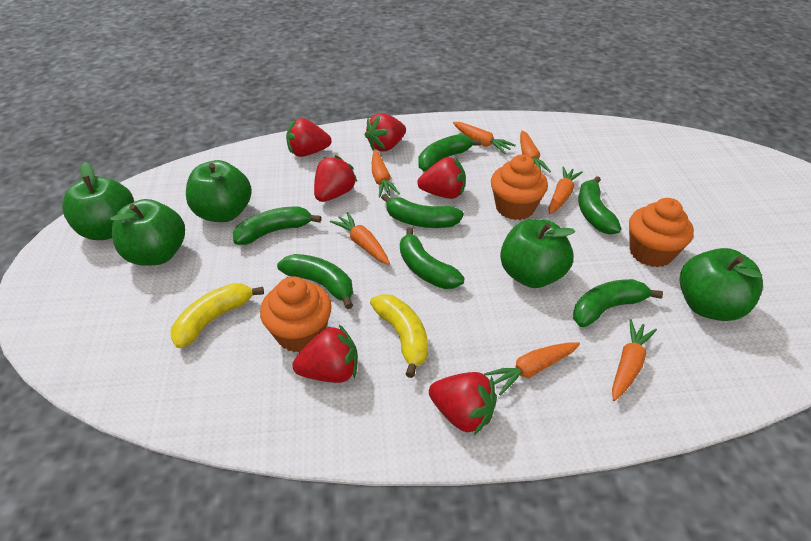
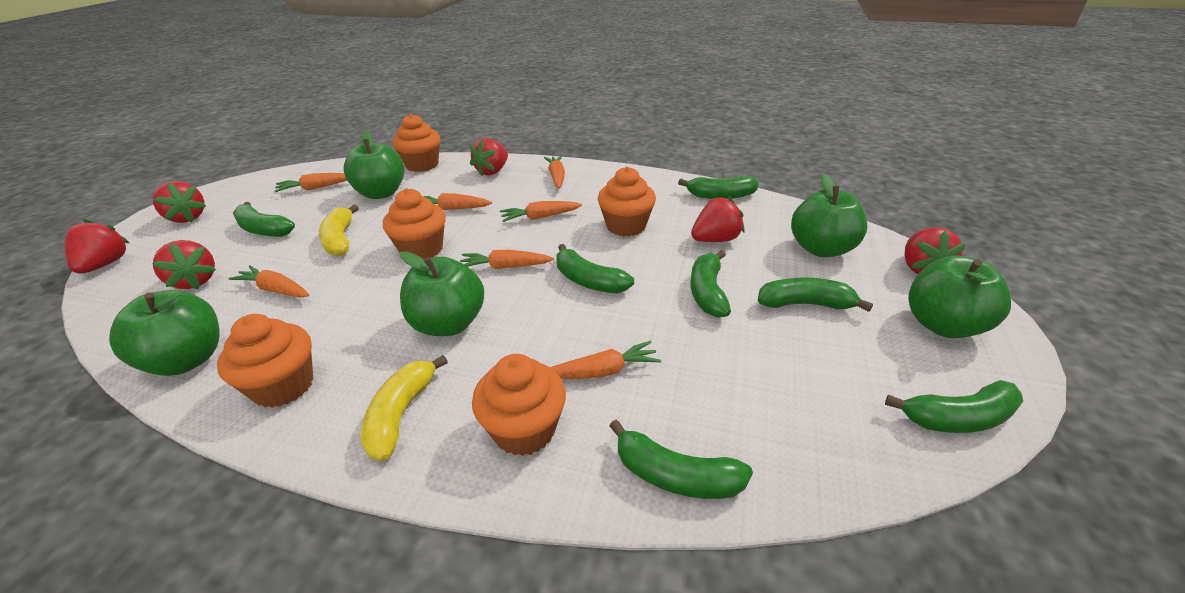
orange cupcake: 3 -> 5

